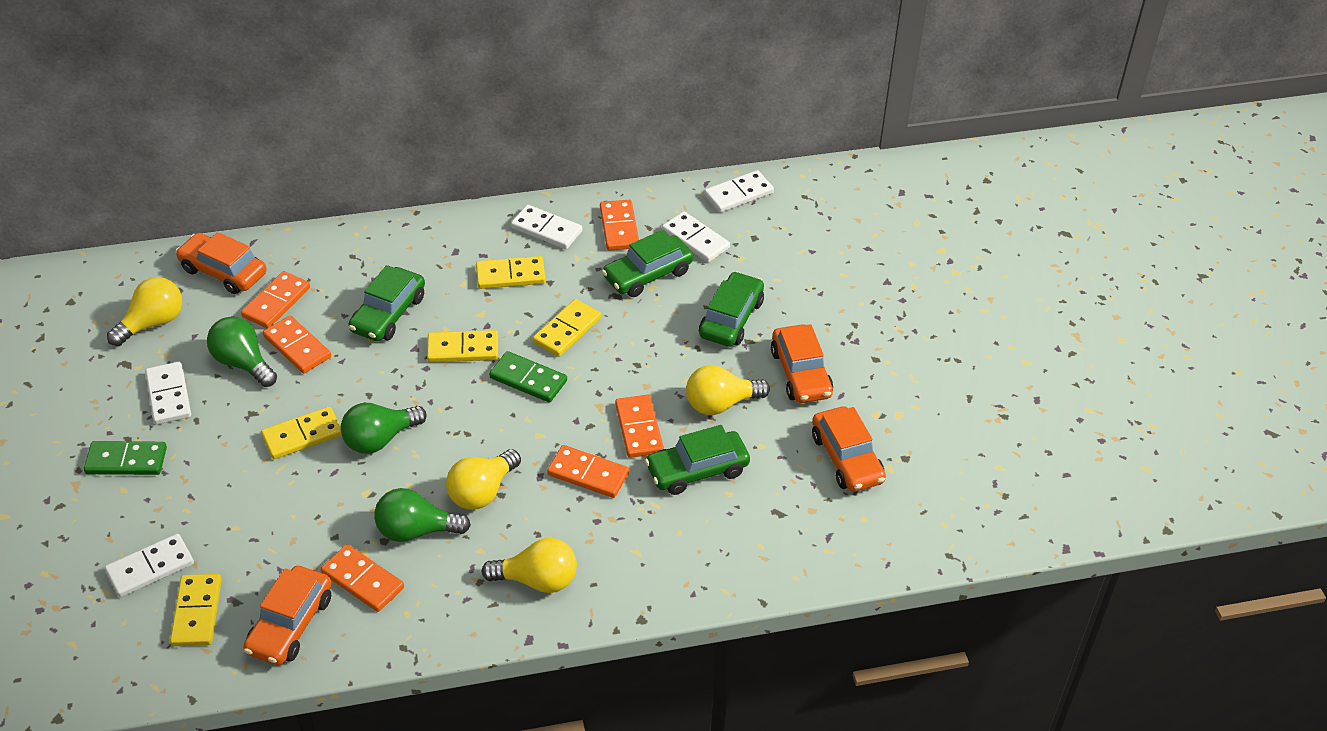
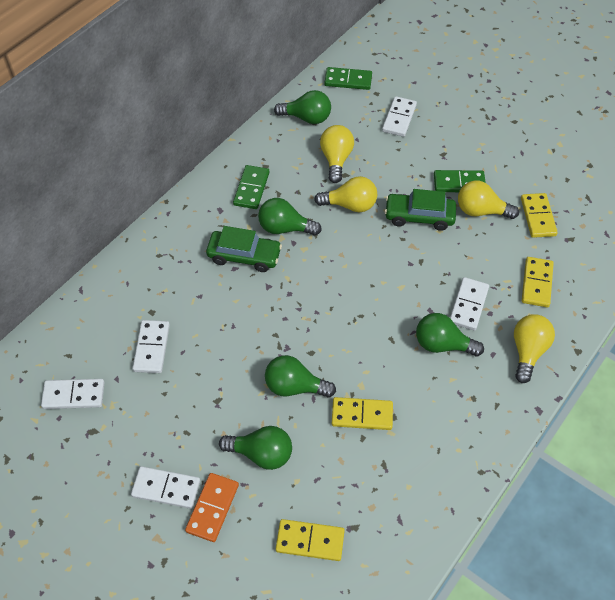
green car: 4 -> 2
green domino: 2 -> 3
green light bulb: 3 -> 5
orange car: 4 -> 0
orange domino: 6 -> 1
yellow domino: 5 -> 4

